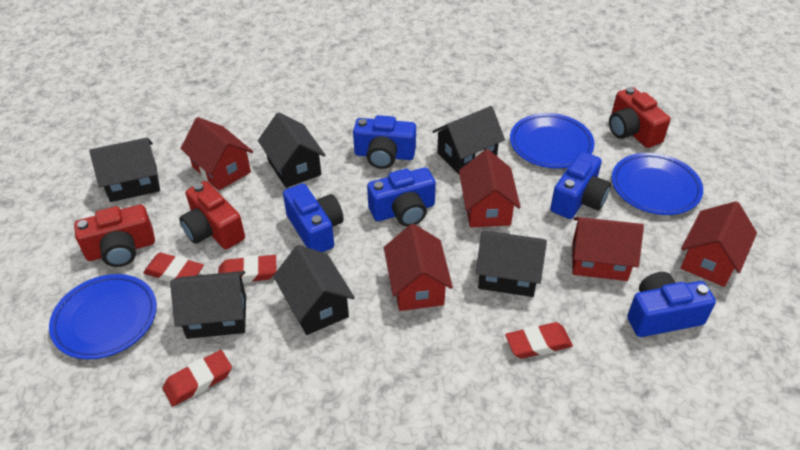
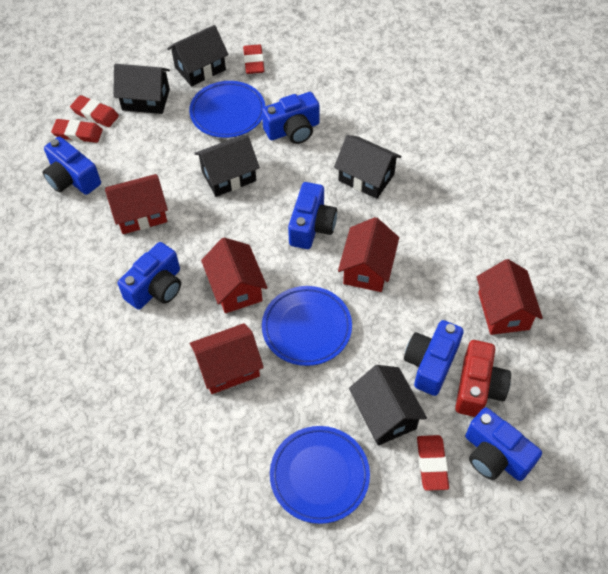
black house: 6 -> 5
blue camera: 5 -> 6
red camera: 3 -> 1

